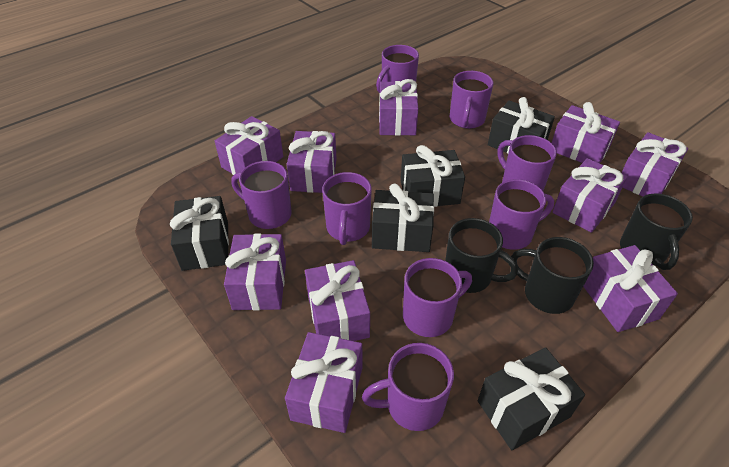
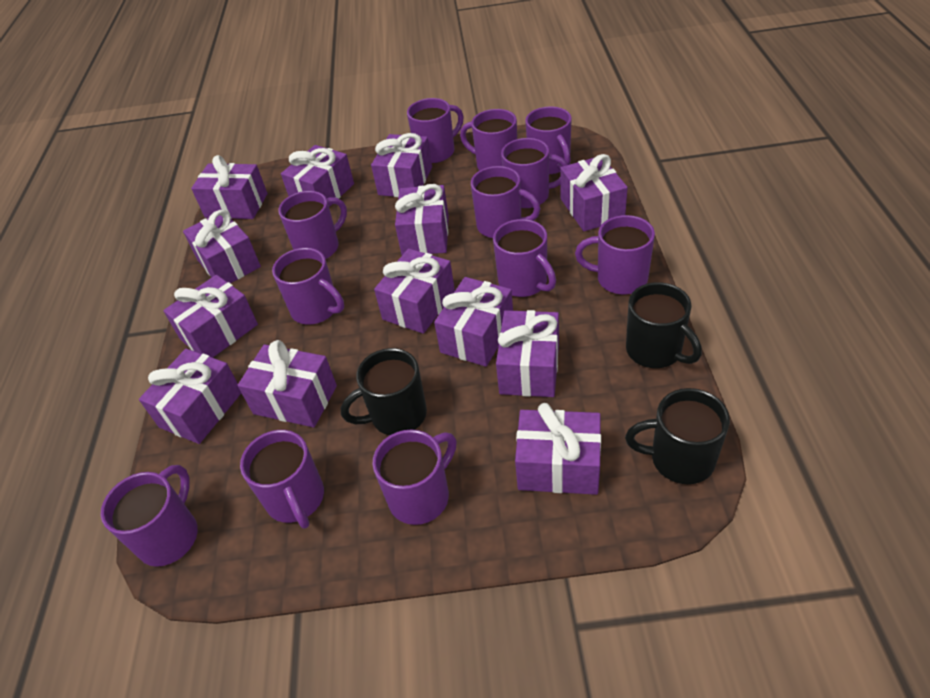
black gift: 5 -> 0
purple gift: 10 -> 13
purple mug: 8 -> 12

